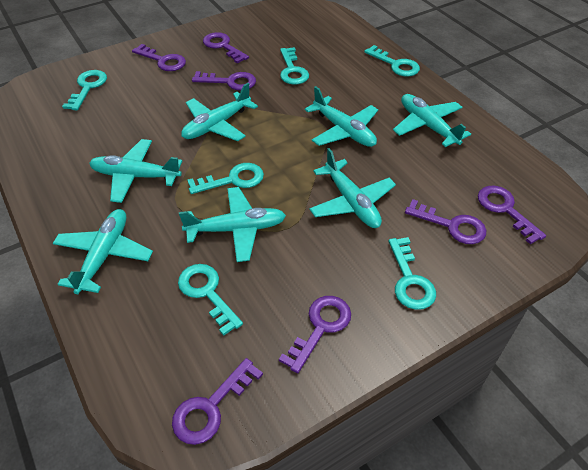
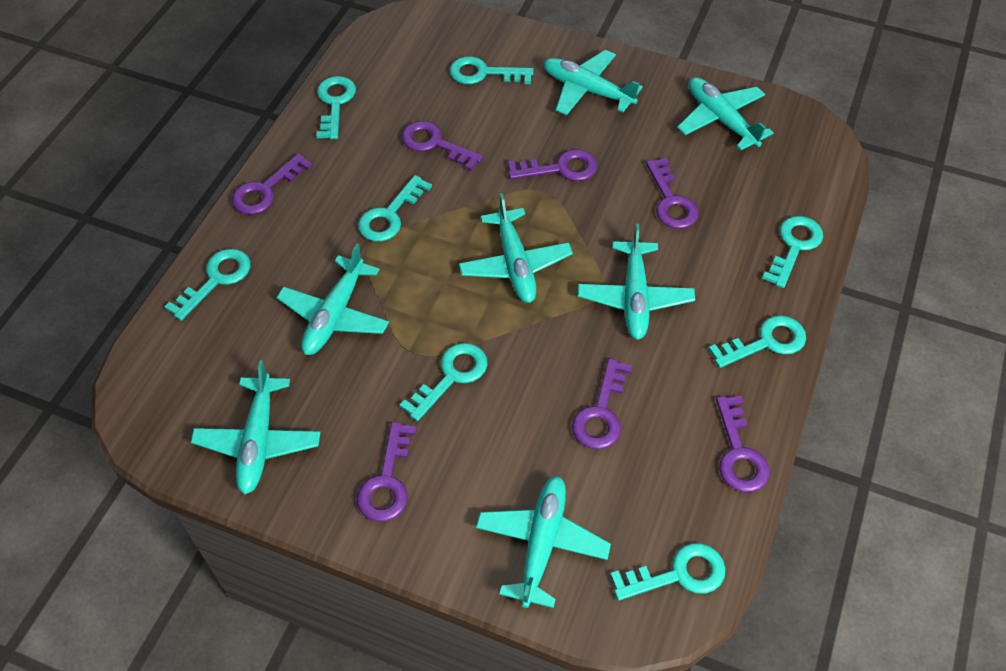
turquoise key: 6 -> 8

